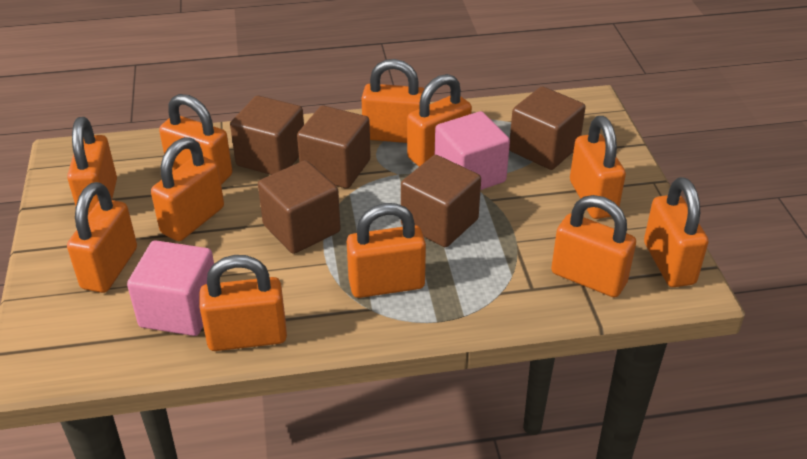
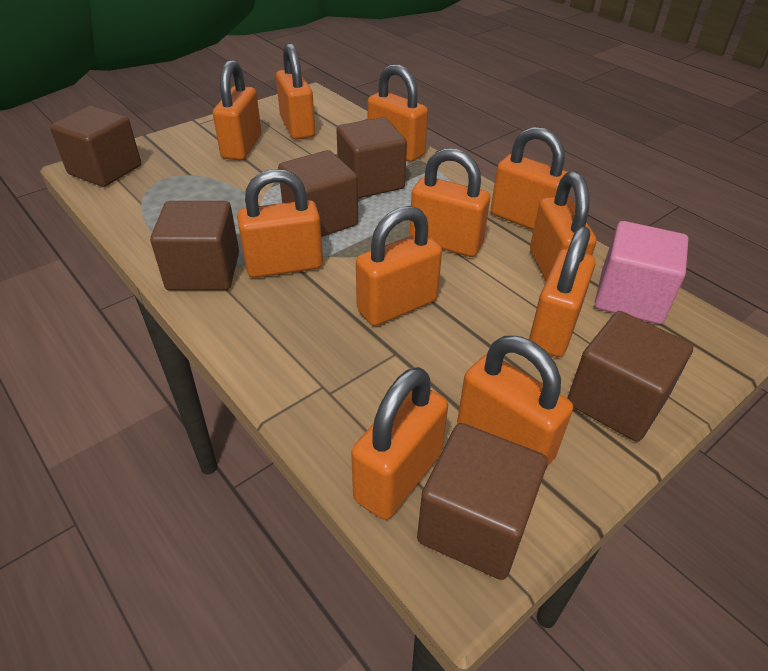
brown cube: 5 -> 6
pink cube: 2 -> 1

